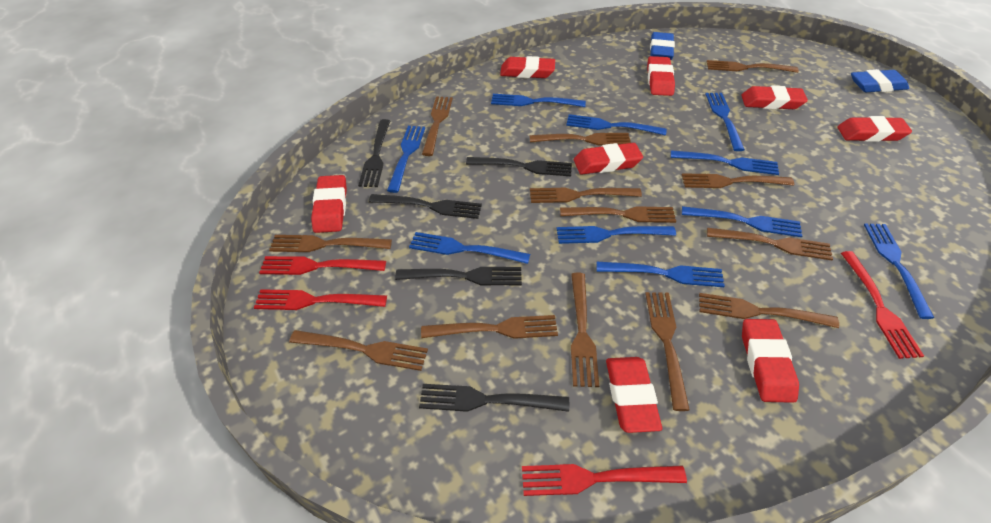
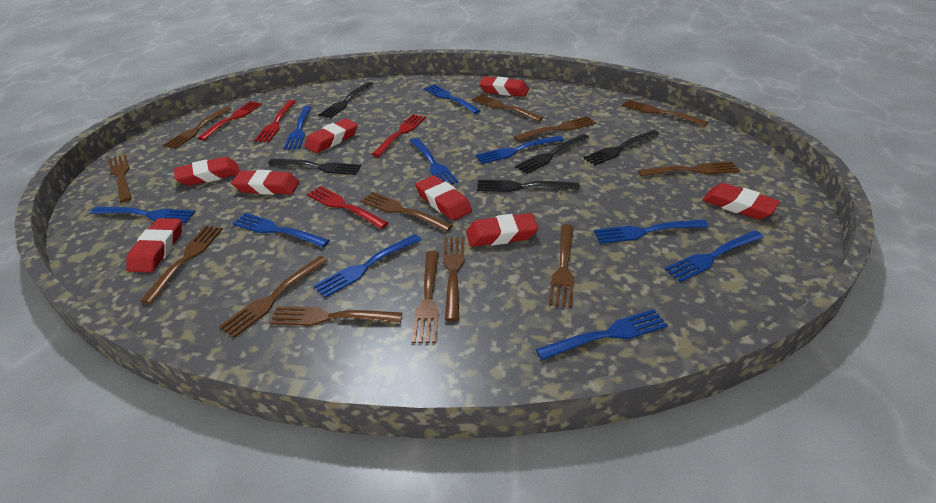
blue eraser: 2 -> 0

